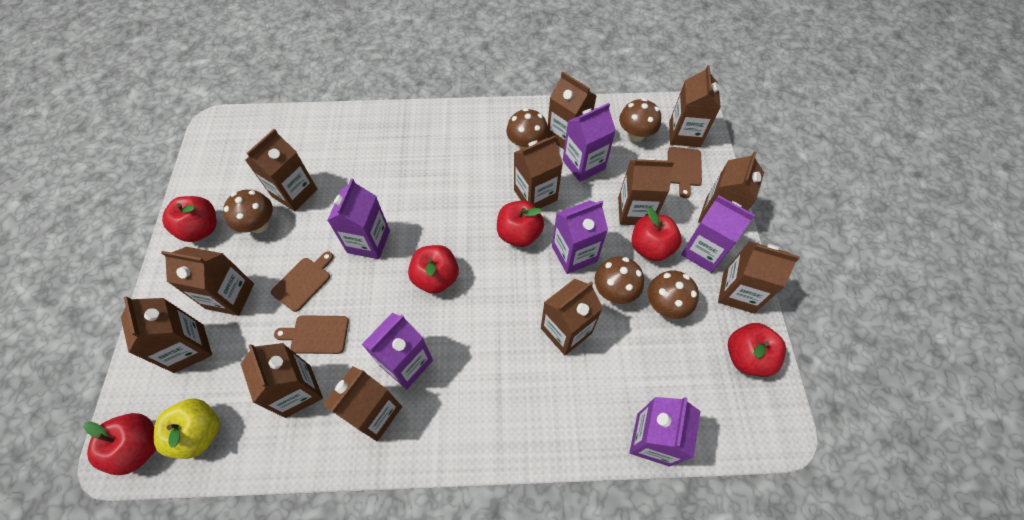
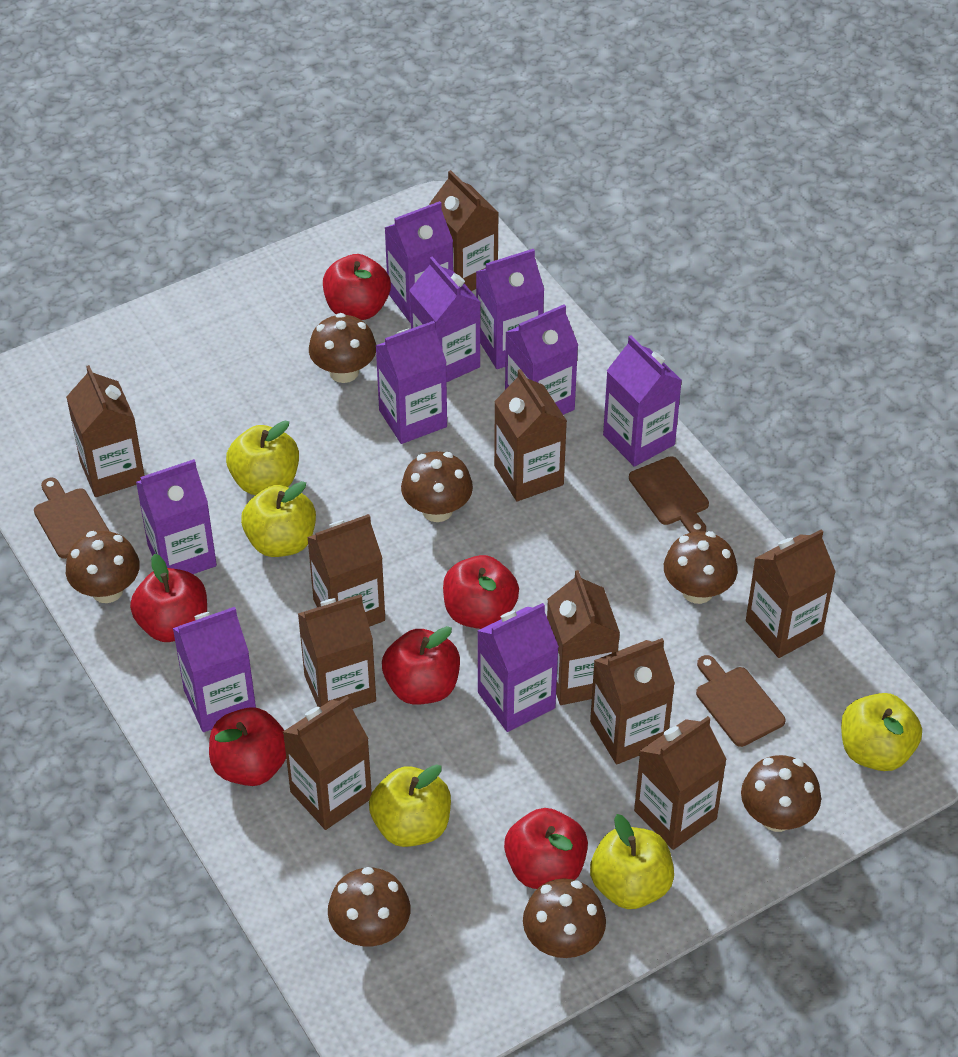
brown carton: 12 -> 10
brown mushroom: 5 -> 7
purple carton: 6 -> 9
yellow apple: 1 -> 5

